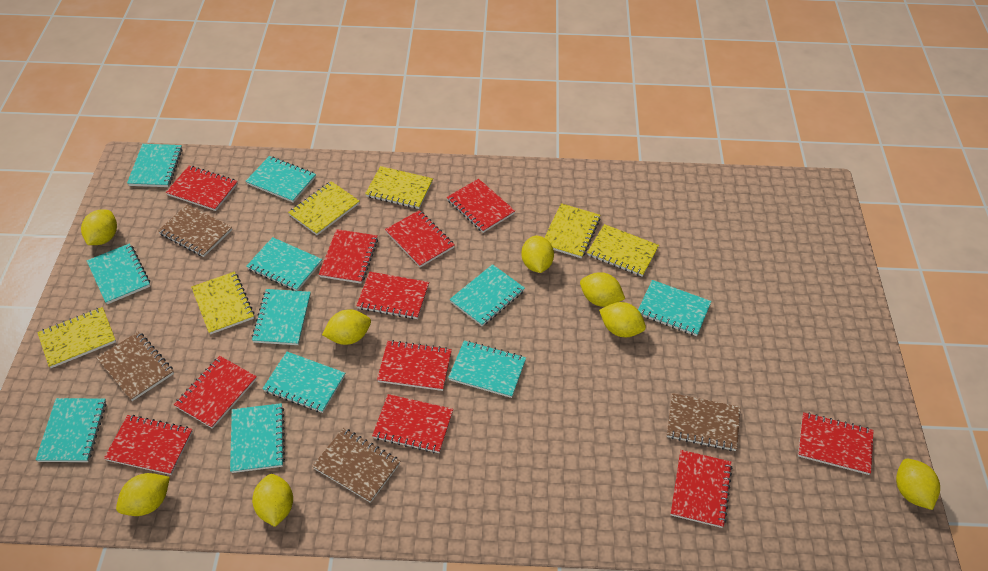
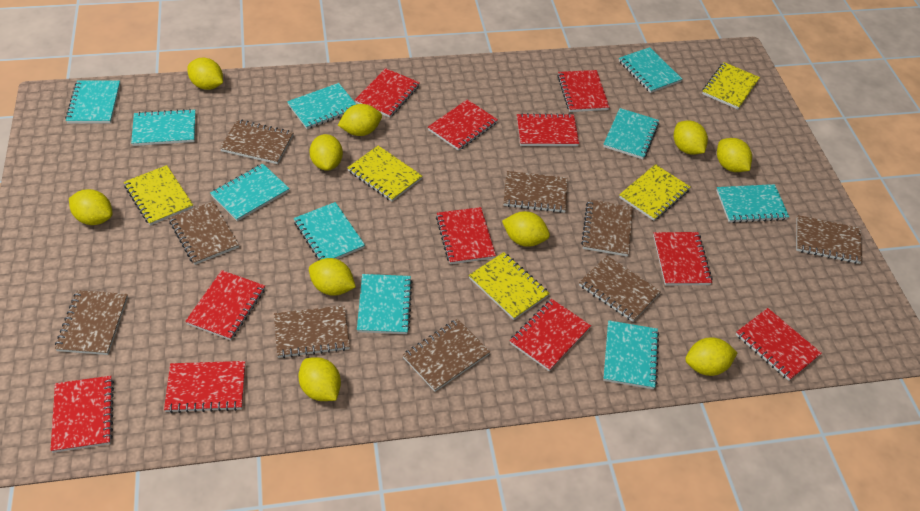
brown notebook: 4 -> 9
turquoise notebook: 11 -> 10
yellow lemon: 8 -> 10
yellow notebook: 6 -> 5

